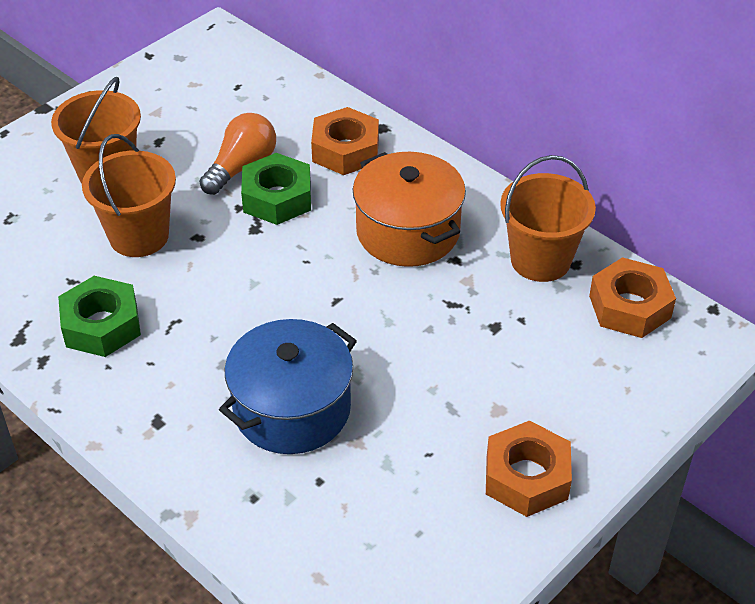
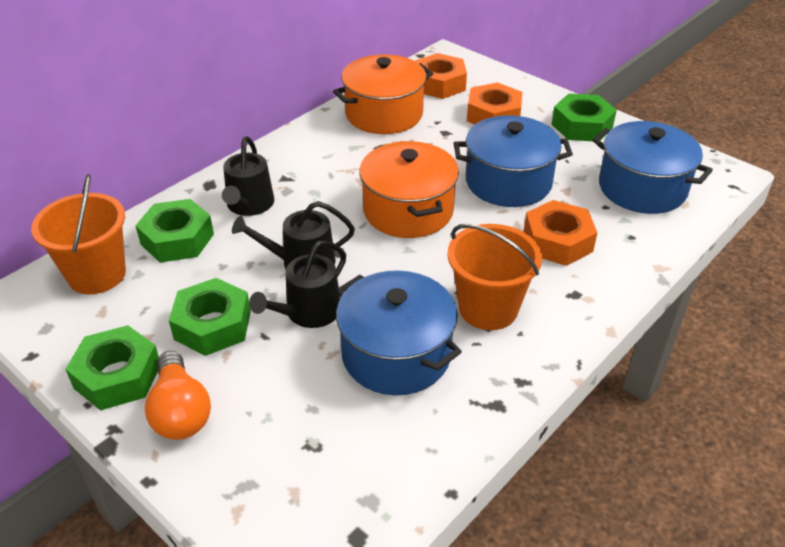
black watering can: 0 -> 3
blue pot: 1 -> 3
green nut: 2 -> 4
orange bucket: 3 -> 2
orange pot: 1 -> 2

